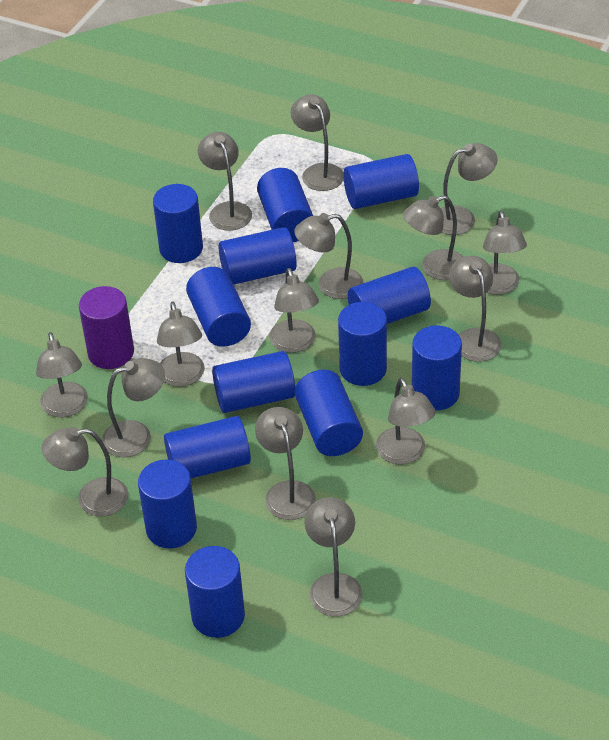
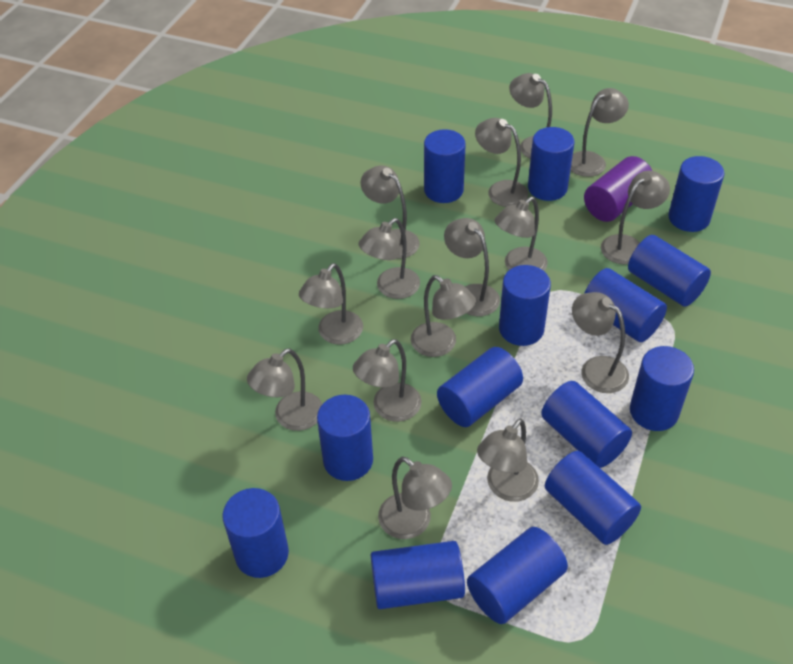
blue cylinder: 13 -> 14

